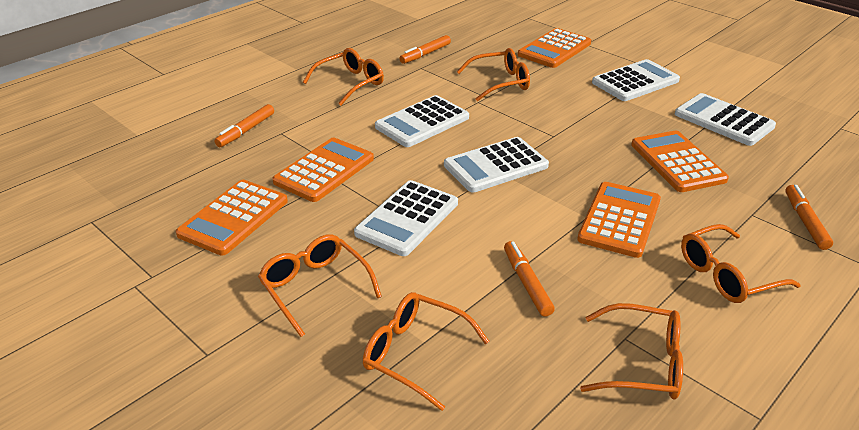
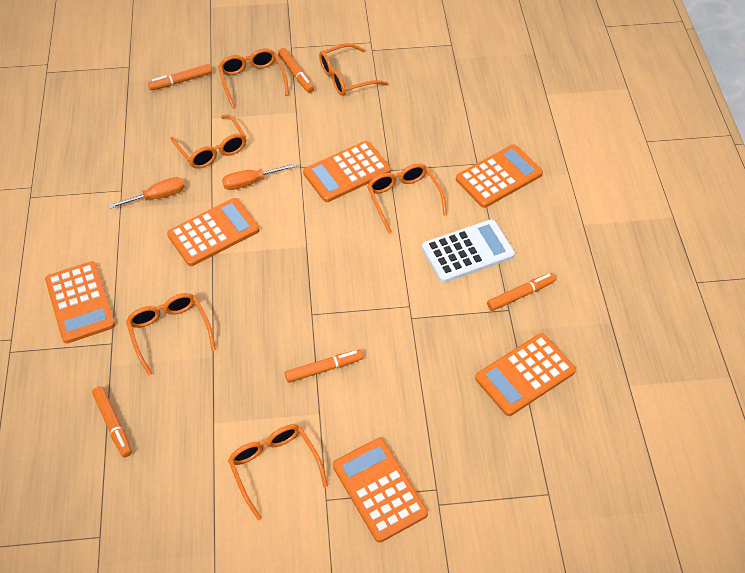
orange calculator: 5 -> 6
orange marker: 4 -> 5
orange screwdriver: 0 -> 2
white calculator: 5 -> 1

